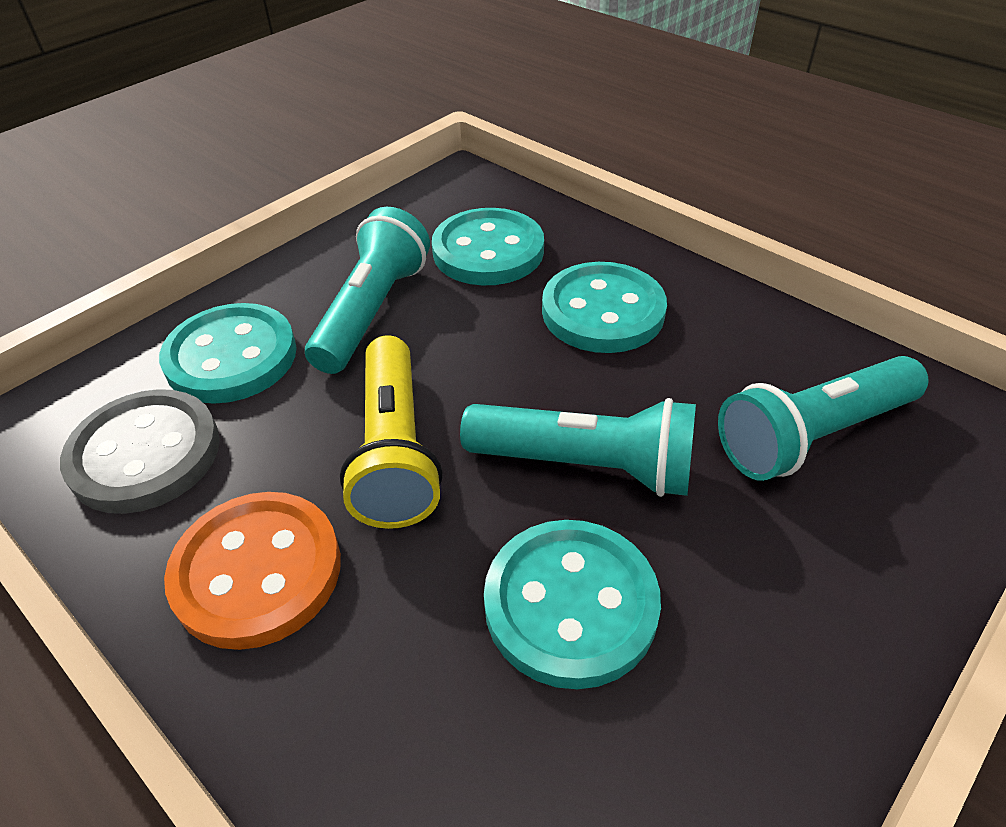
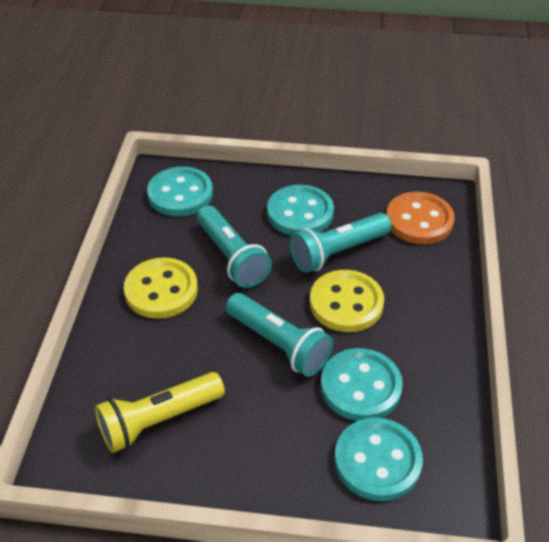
grey button: 1 -> 0
yellow button: 0 -> 2

